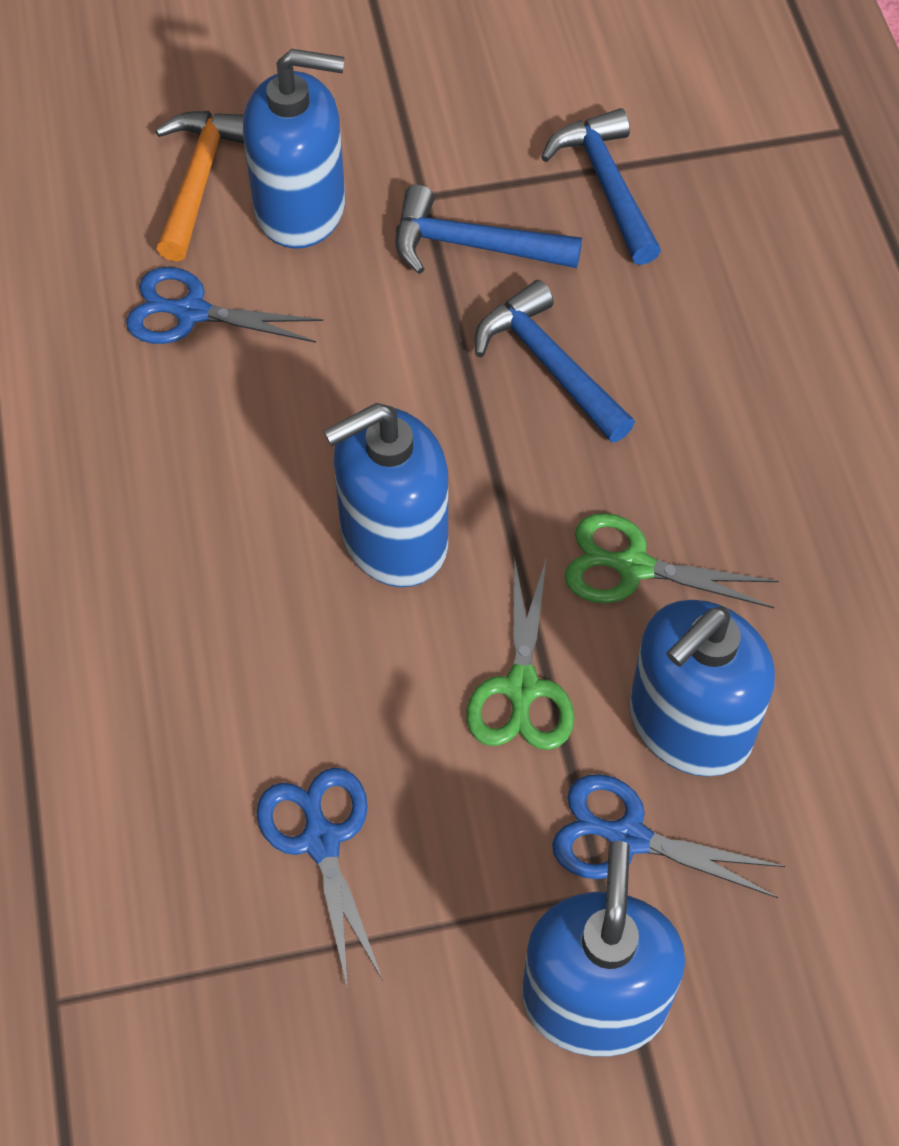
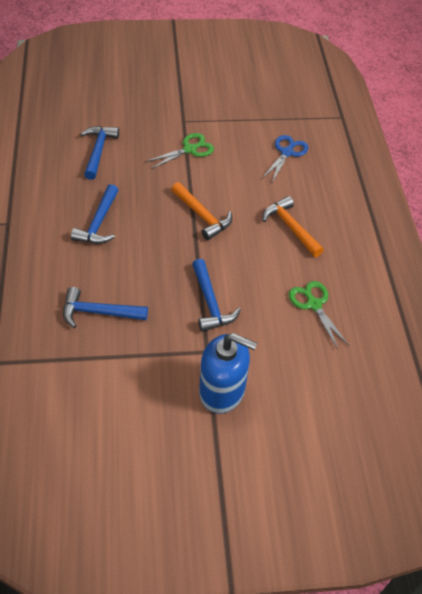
blue hammer: 3 -> 4
blue scissors: 3 -> 1
blue soap dispenser: 4 -> 1
orange hammer: 1 -> 2

